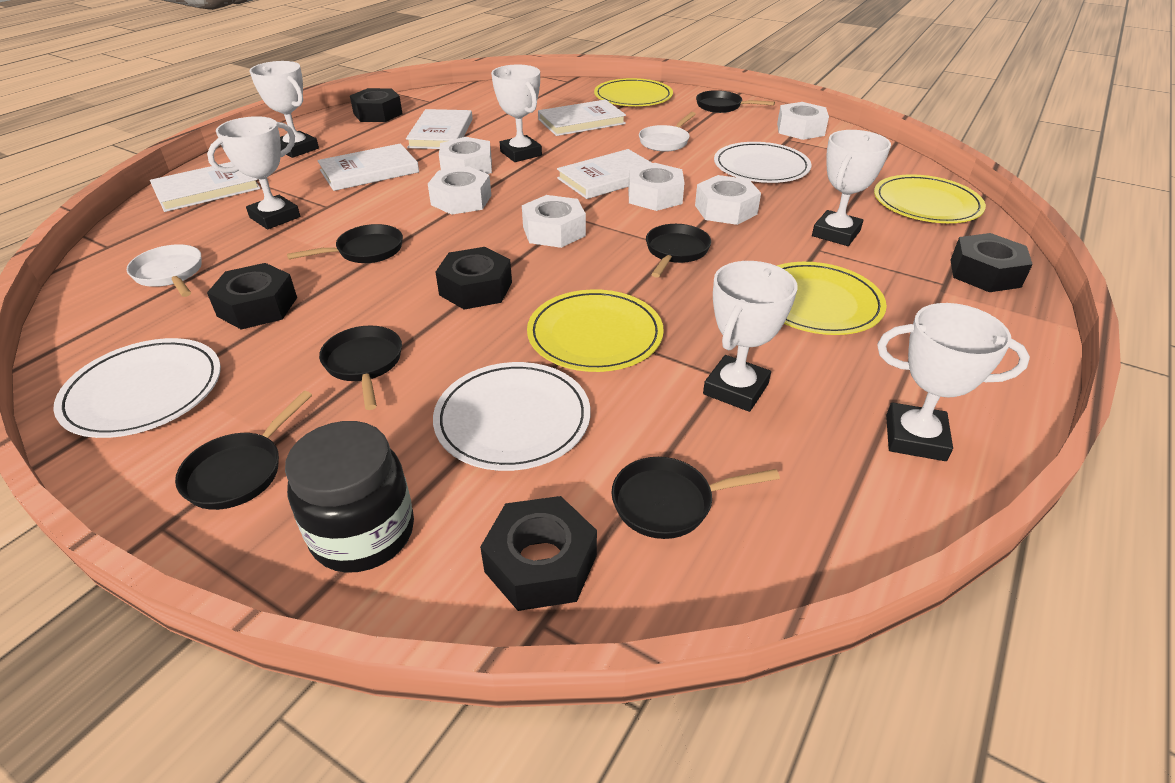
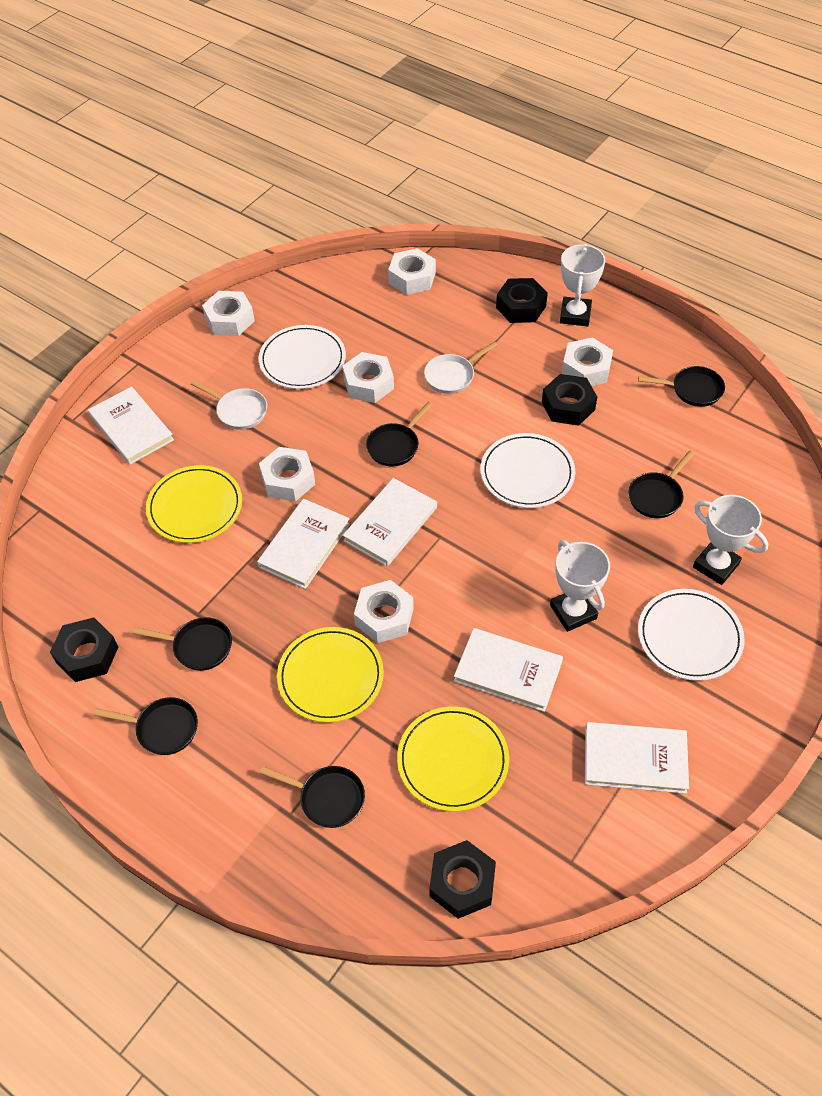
black jar: 1 -> 0
black nut: 5 -> 4
white trophy: 6 -> 3
yellow plate: 4 -> 3

